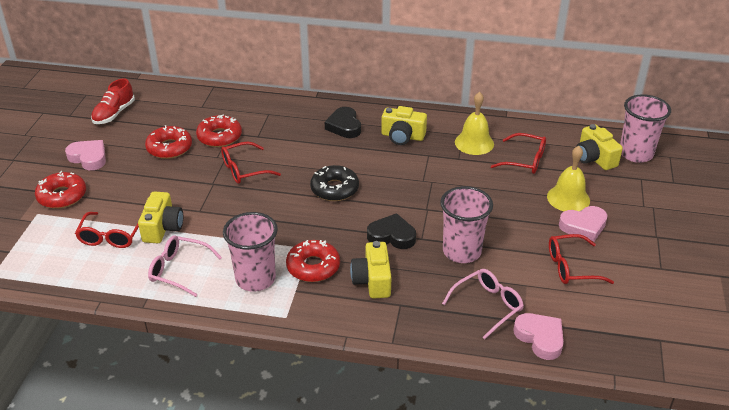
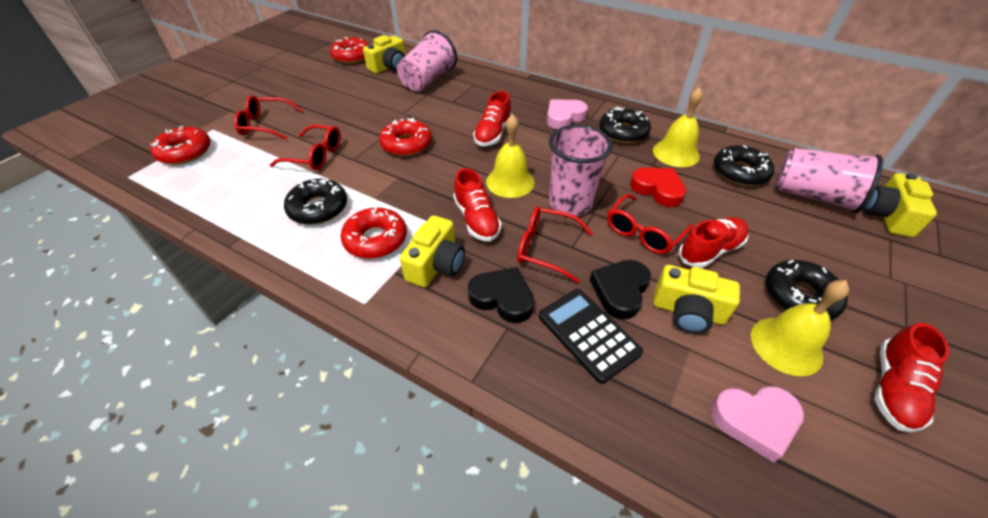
black calculator: 0 -> 1
black donut: 1 -> 4
pink glasses: 2 -> 0
pink heart: 3 -> 2
red heart: 0 -> 1
red shoe: 1 -> 4
yellow bell: 2 -> 3

